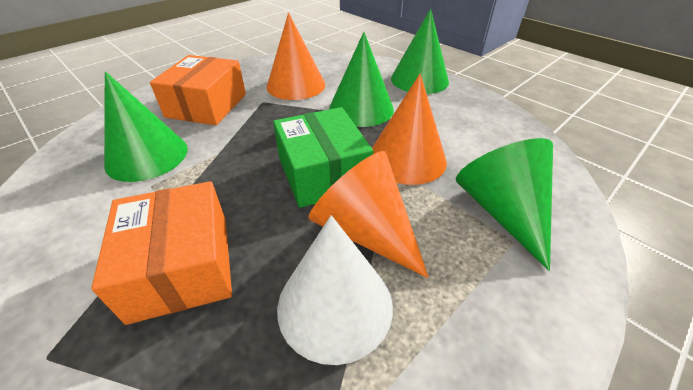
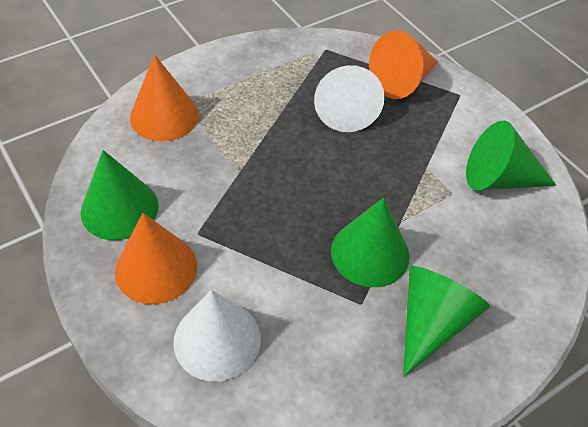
green box: 1 -> 0
orange box: 2 -> 0
white cone: 1 -> 2

